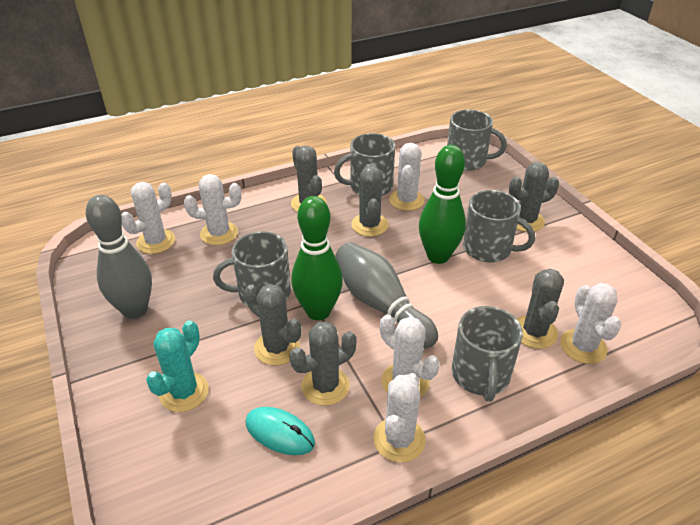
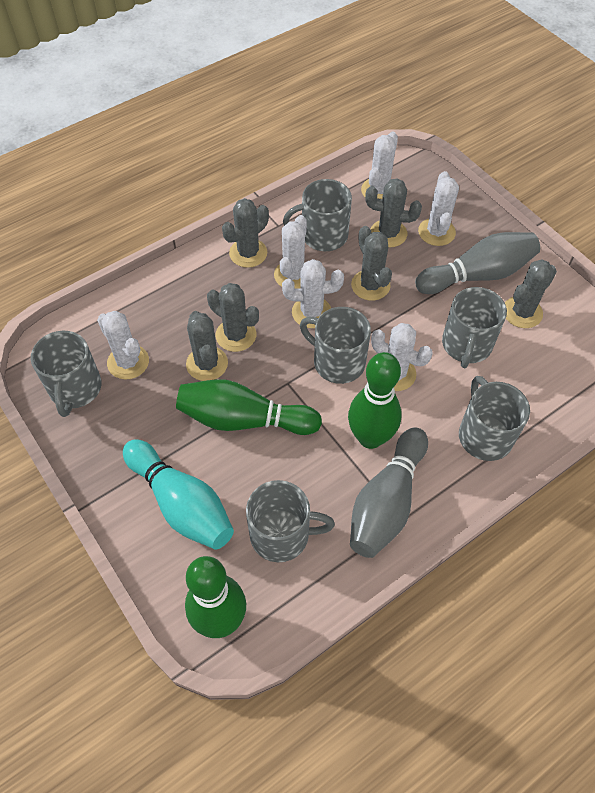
green bowling pin: 2 -> 3
grey mug: 5 -> 6
turquoise bowling pin: 0 -> 1
turquoise cactus: 1 -> 0
turquoise mouse: 1 -> 0

